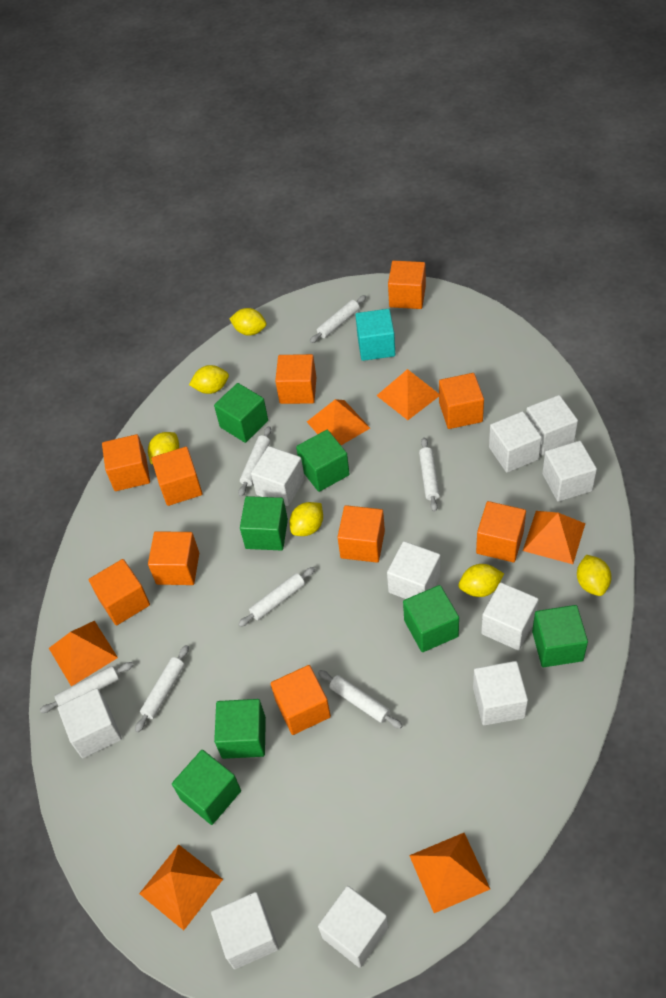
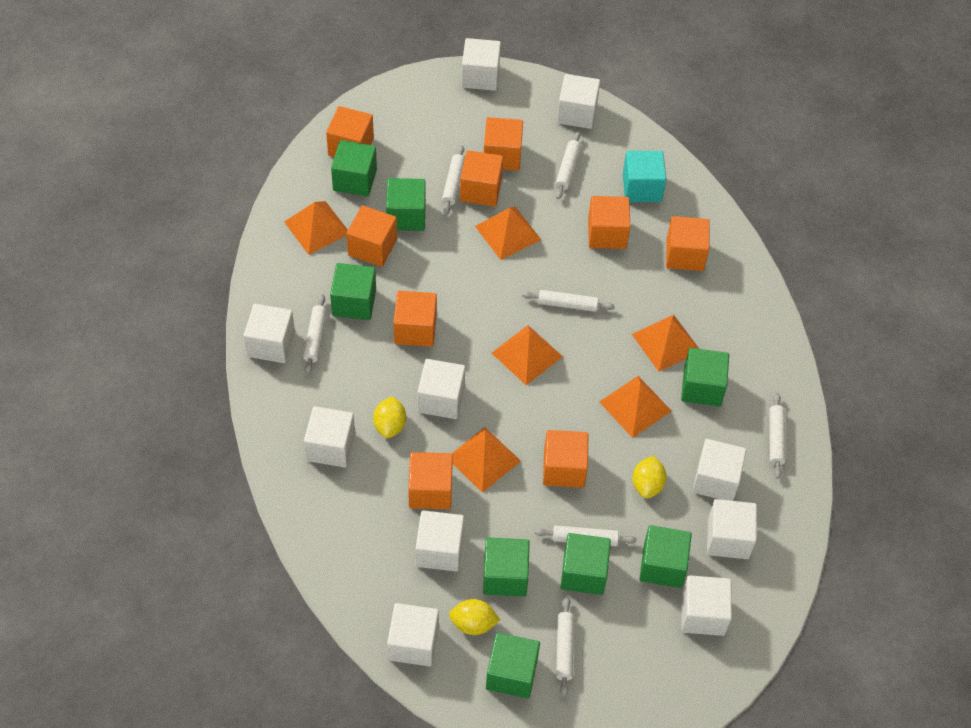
green cube: 7 -> 8
orange cube: 10 -> 9
yellow lemon: 6 -> 3

